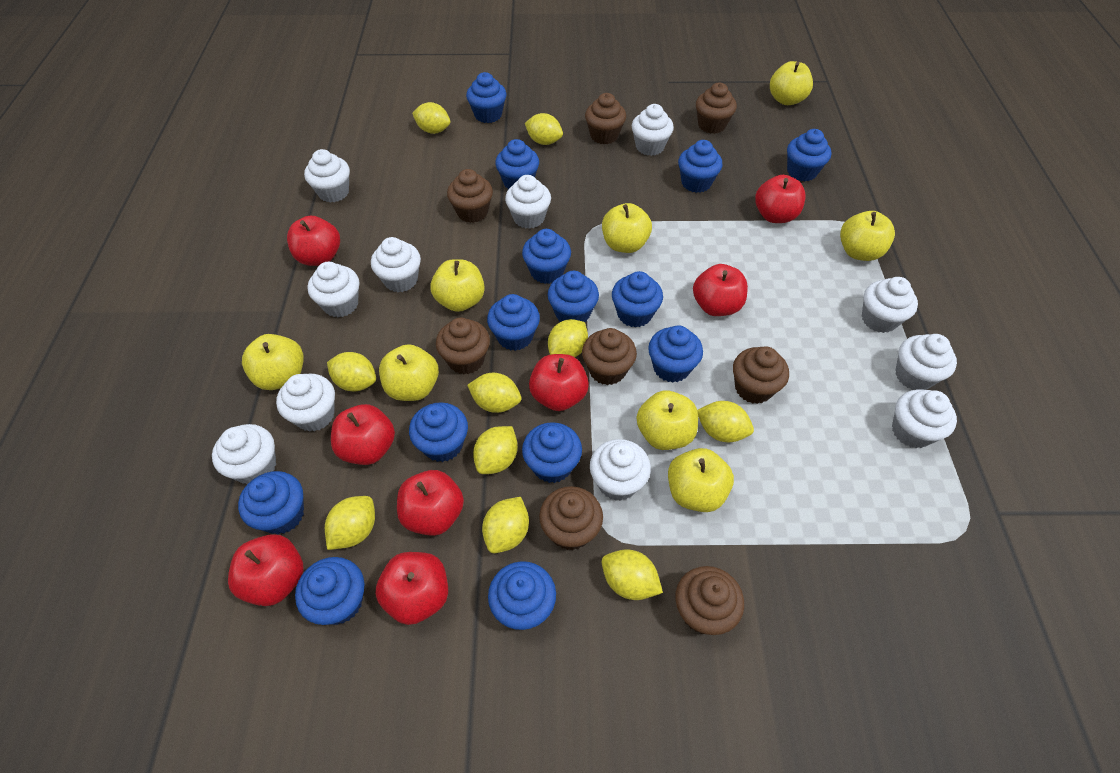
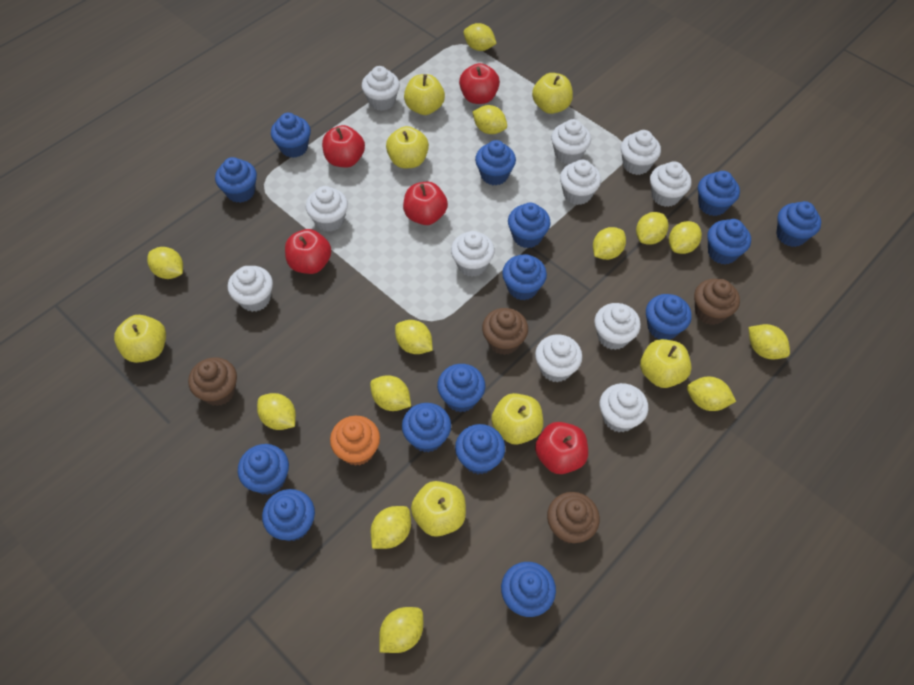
blue cupcake: 14 -> 15
brown cupcake: 8 -> 4
orange cupcake: 0 -> 1
red apple: 8 -> 5
yellow apple: 8 -> 7
yellow lemon: 10 -> 13

